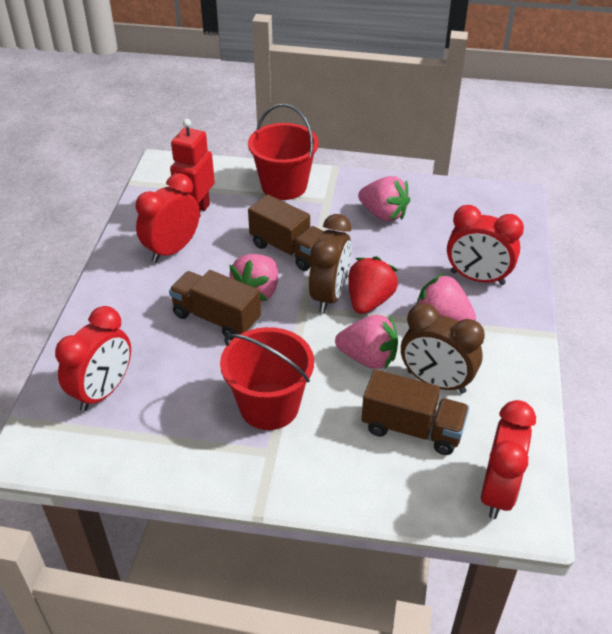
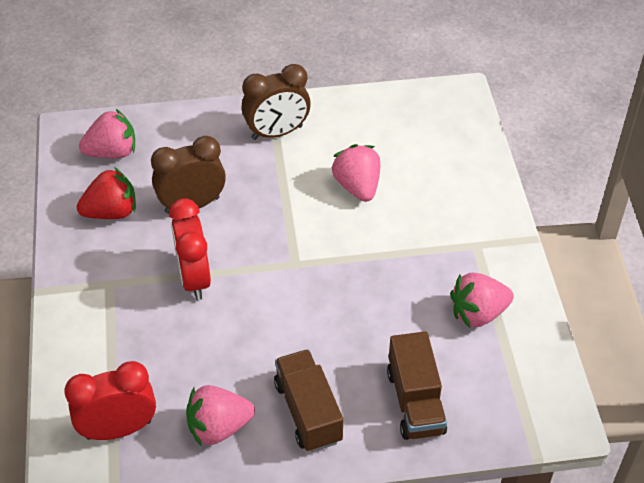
brown truck: 3 -> 2
red bucket: 2 -> 0
red clock: 4 -> 2
red robot: 1 -> 0

